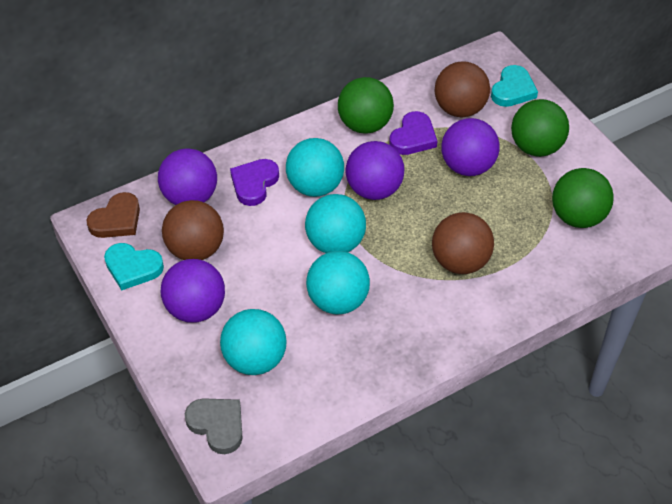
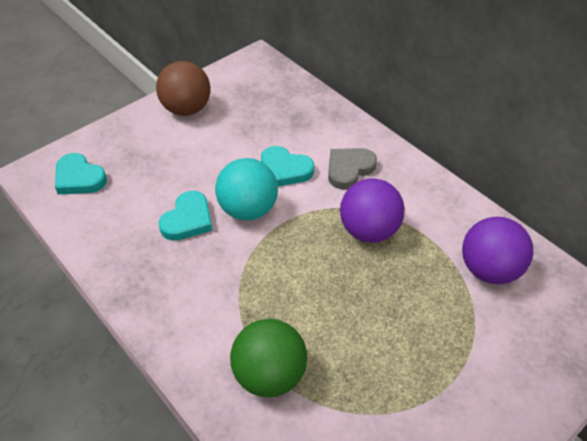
brown ball: 3 -> 1
brown heart: 1 -> 0
green ball: 3 -> 1
purple ball: 4 -> 2
purple heart: 2 -> 0
turquoise ball: 4 -> 1
turquoise heart: 2 -> 3

